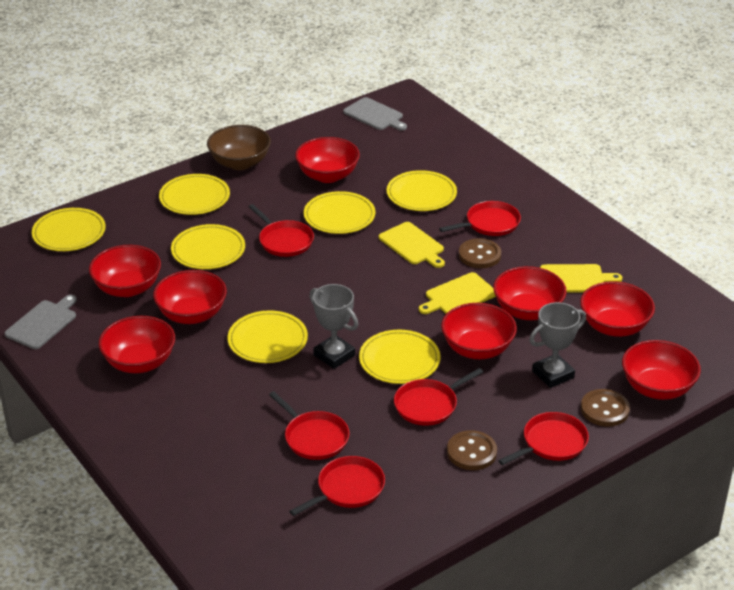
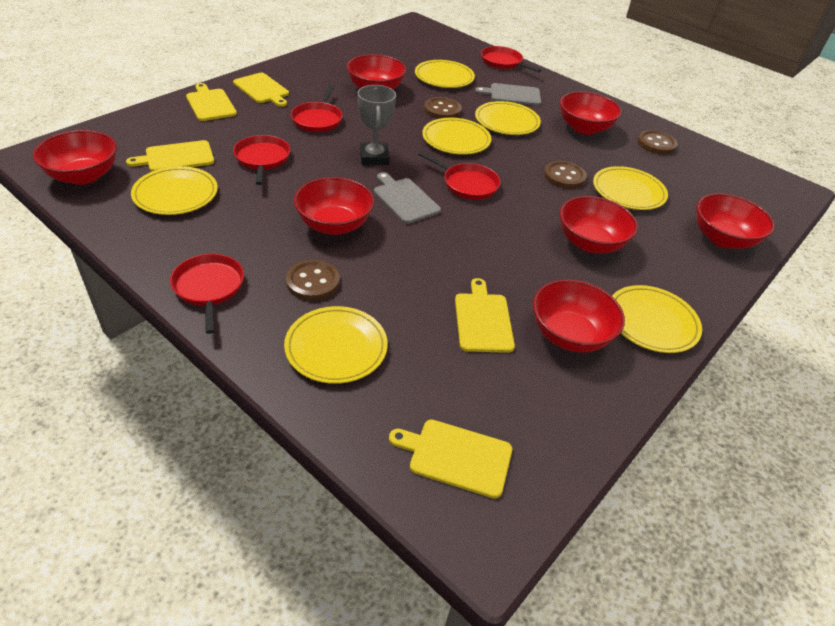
brown bowl: 1 -> 0
brown button: 3 -> 4
grey trophy: 2 -> 1
red bowl: 8 -> 7
red pan: 6 -> 5
yellow cutting board: 3 -> 5

